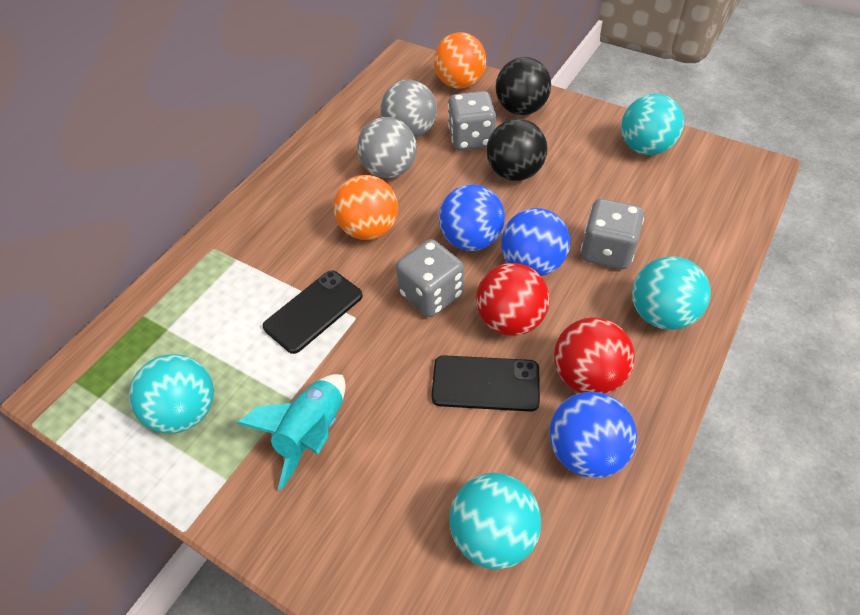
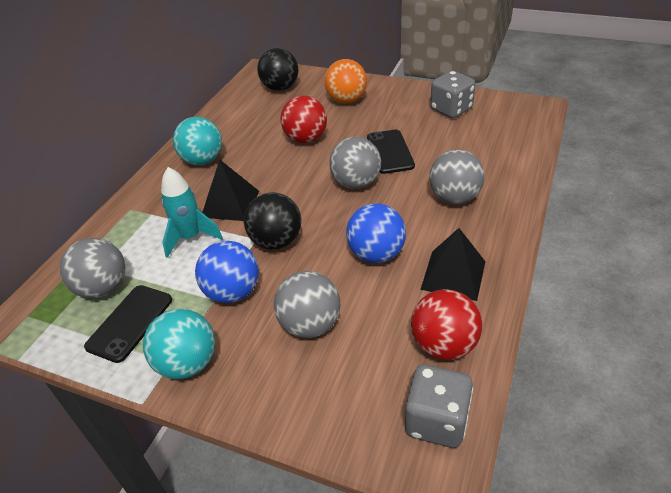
black pyramid: 0 -> 2
blue ball: 3 -> 2
grey ball: 2 -> 4
grey dice: 3 -> 2
orange ball: 2 -> 1
turquoise ball: 4 -> 2

